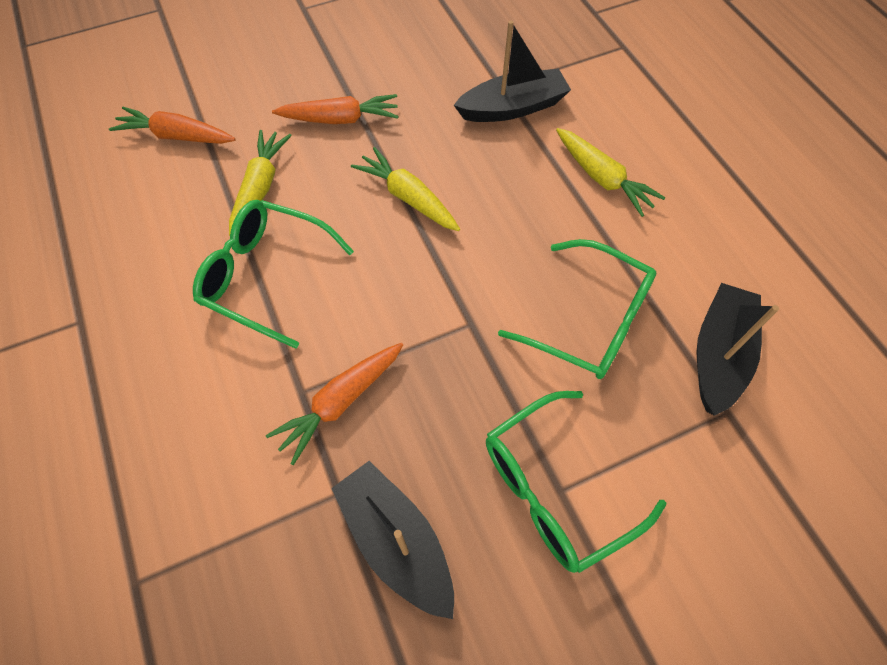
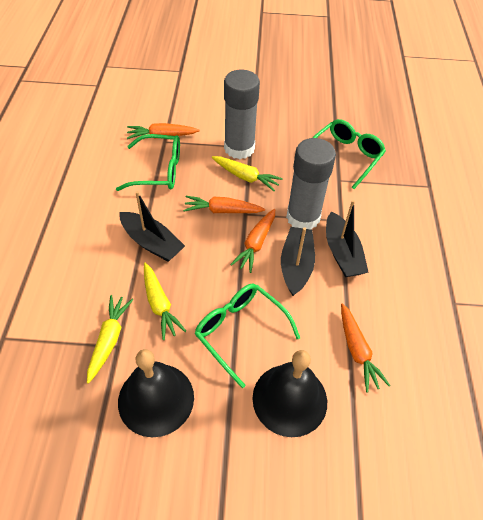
black bell: 0 -> 2
grey glue stick: 0 -> 2
orange carrot: 3 -> 4

